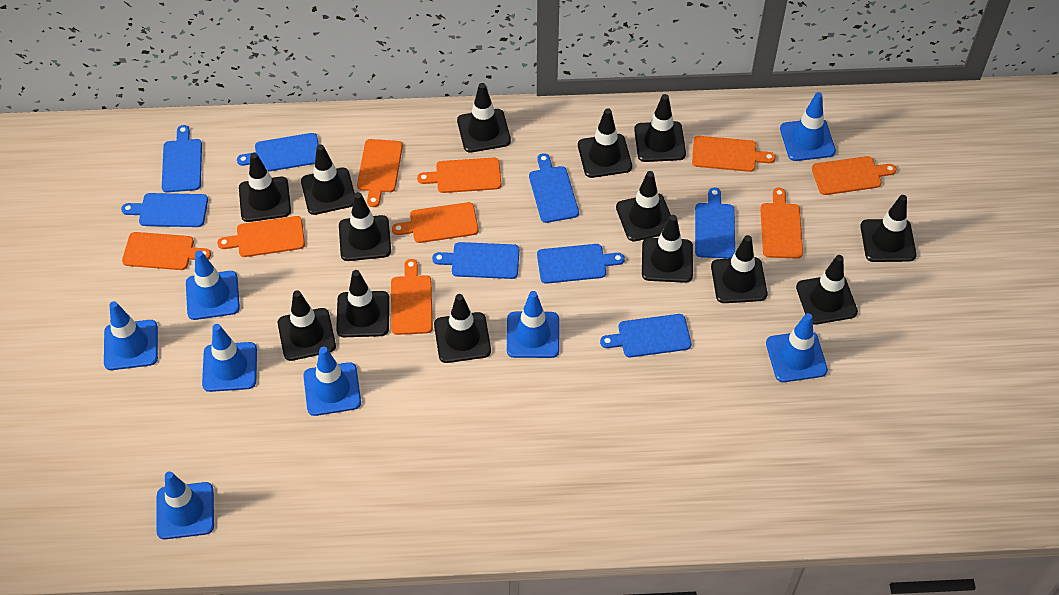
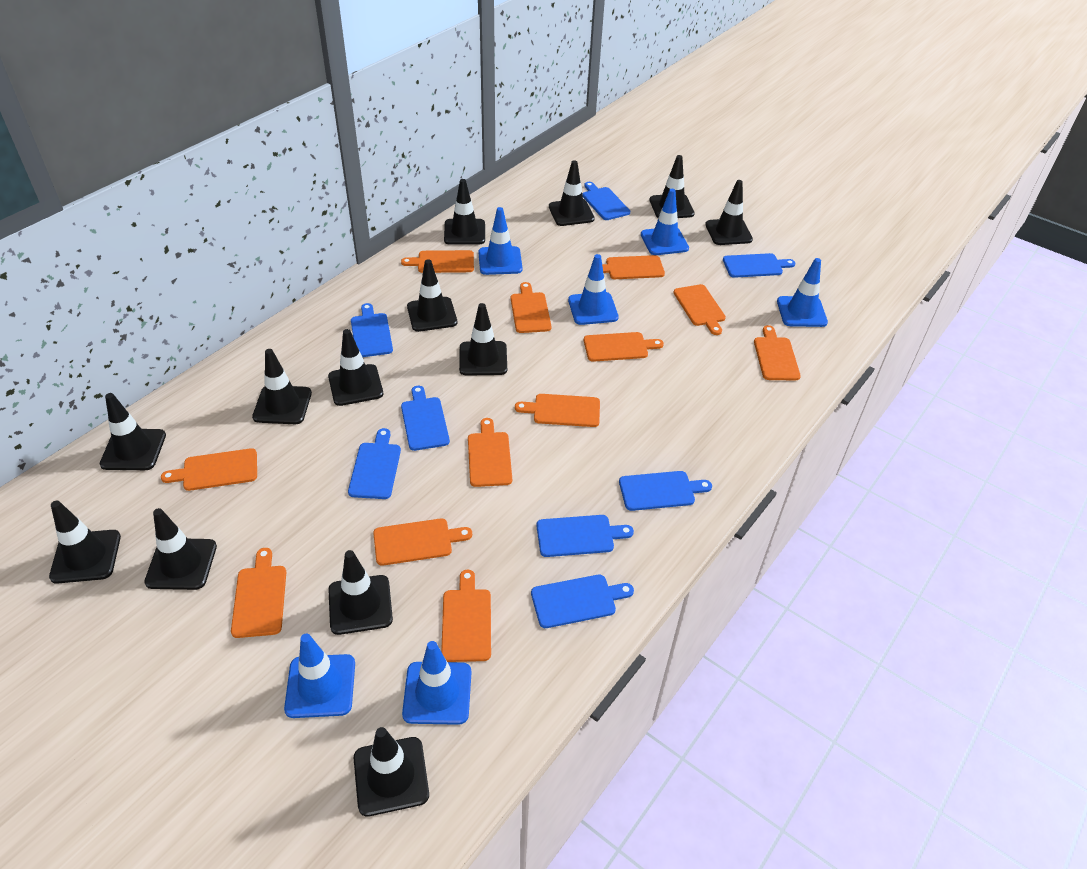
black traffic cone: 14 -> 13
blue traffic cone: 8 -> 6
orange cutting board: 9 -> 12

